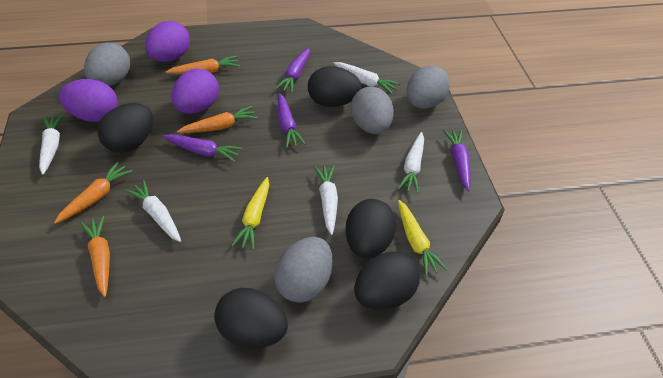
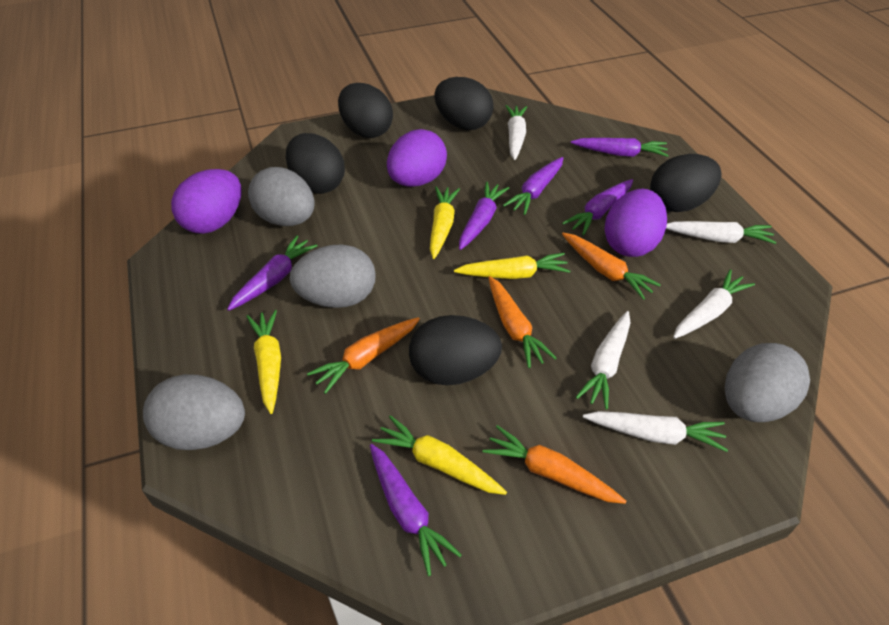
purple carrot: 4 -> 6
yellow carrot: 2 -> 4

